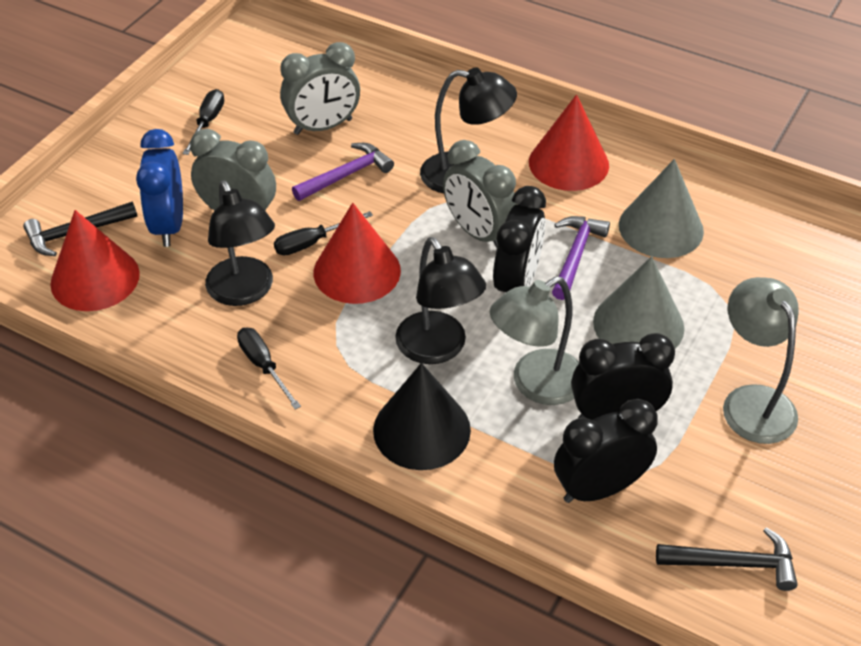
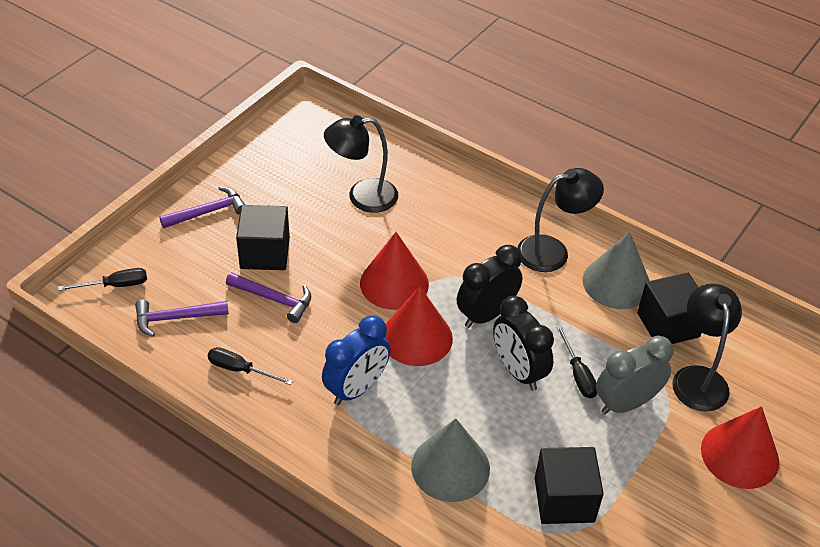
black clock: 3 -> 2
black cone: 1 -> 0
black cube: 0 -> 3
black hammer: 2 -> 0
grey clock: 3 -> 1
grey lamp: 2 -> 0
purple hammer: 2 -> 3

